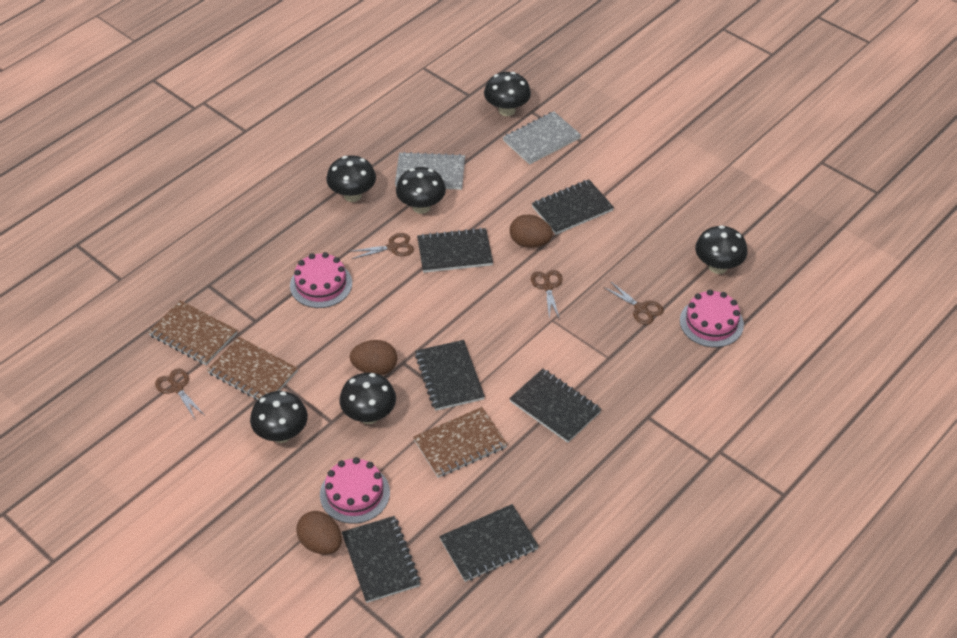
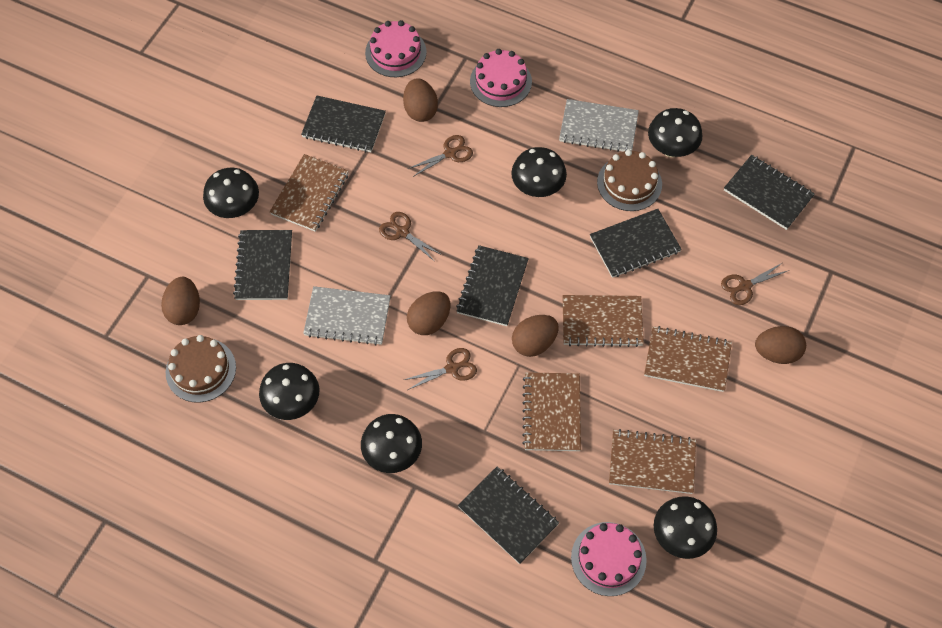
brown cake: 0 -> 2
brown egg: 3 -> 5
brown notebook: 3 -> 5

